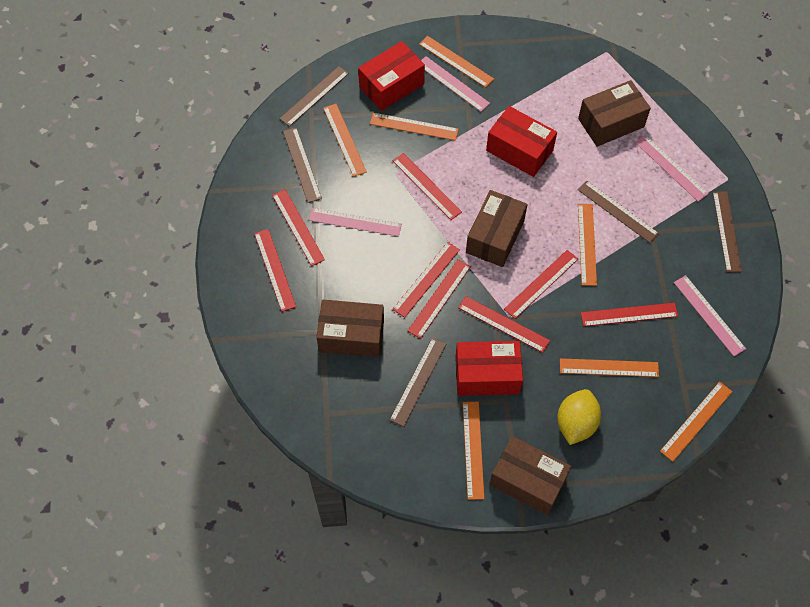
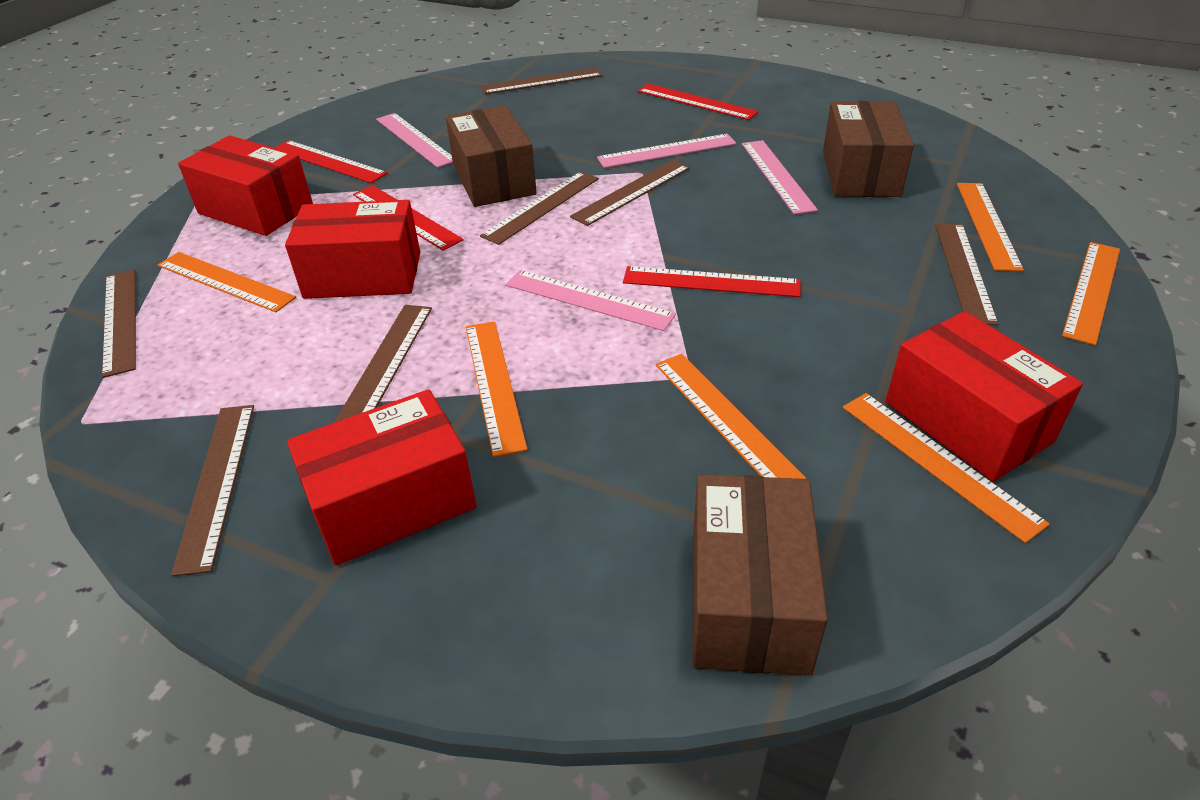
brown box: 4 -> 3
brown ruler: 5 -> 7
orange ruler: 7 -> 6
red box: 3 -> 4
red ruler: 8 -> 4
yellow lemon: 1 -> 0

